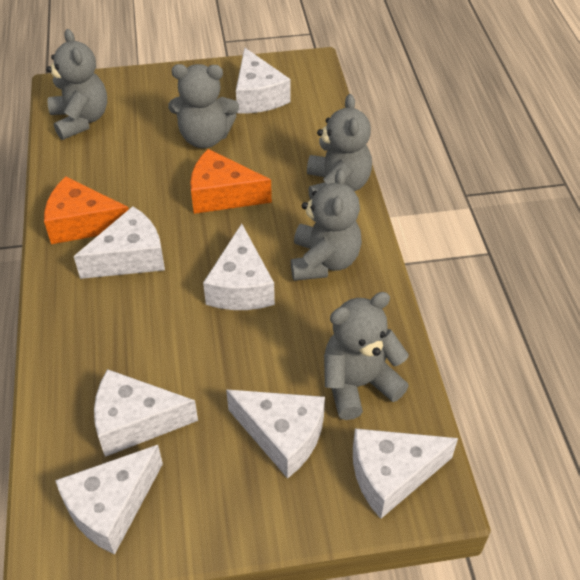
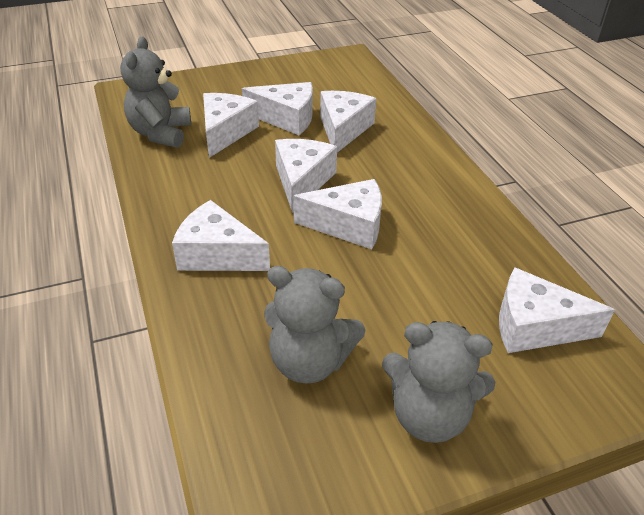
grey teddy bear: 5 -> 3
orange cheese: 2 -> 0

